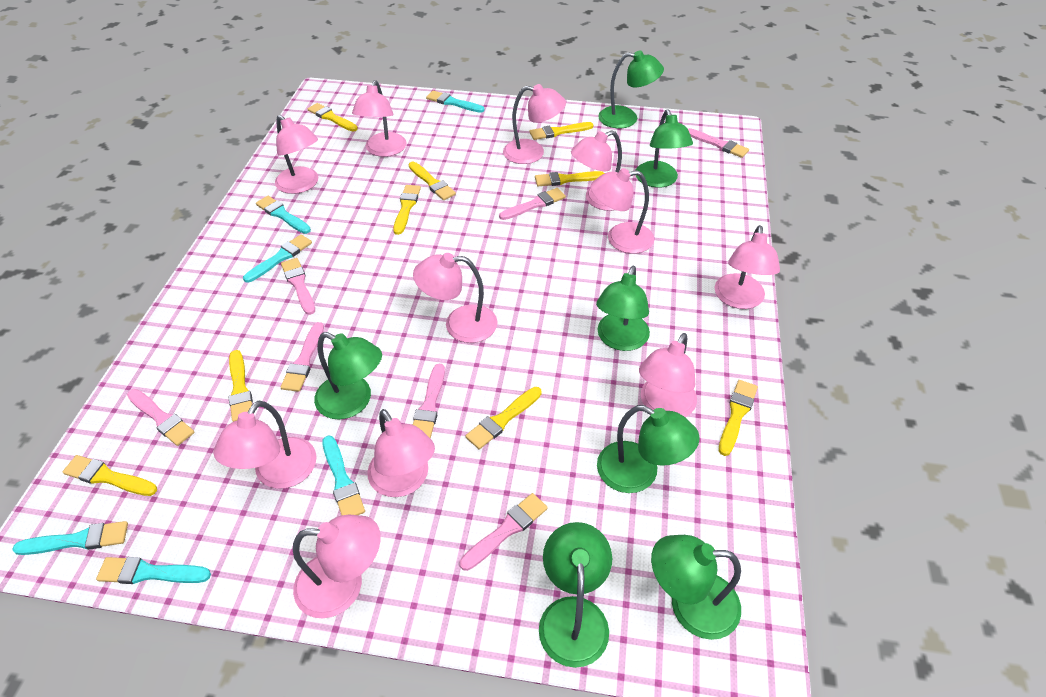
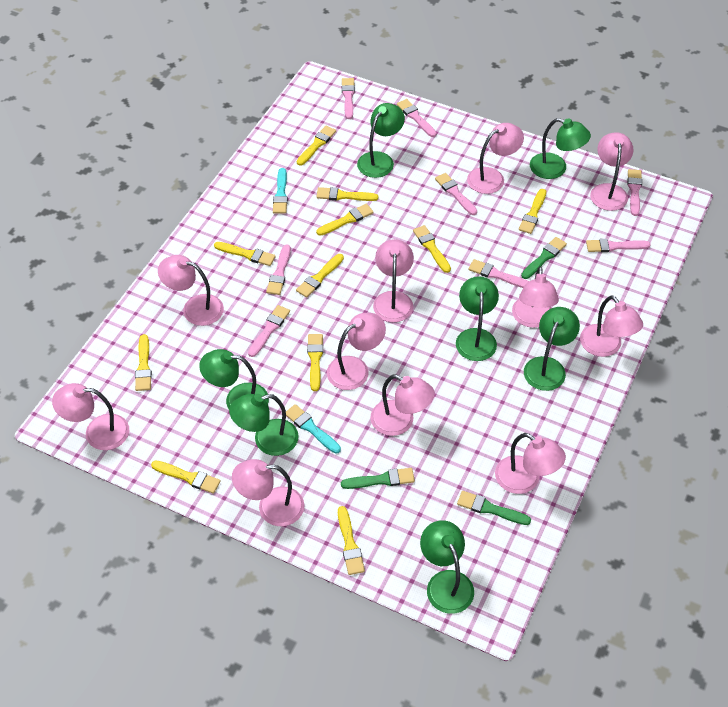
green brush: 0 -> 3
pink brush: 7 -> 8
turquoise brush: 6 -> 2
yellow brush: 9 -> 11

